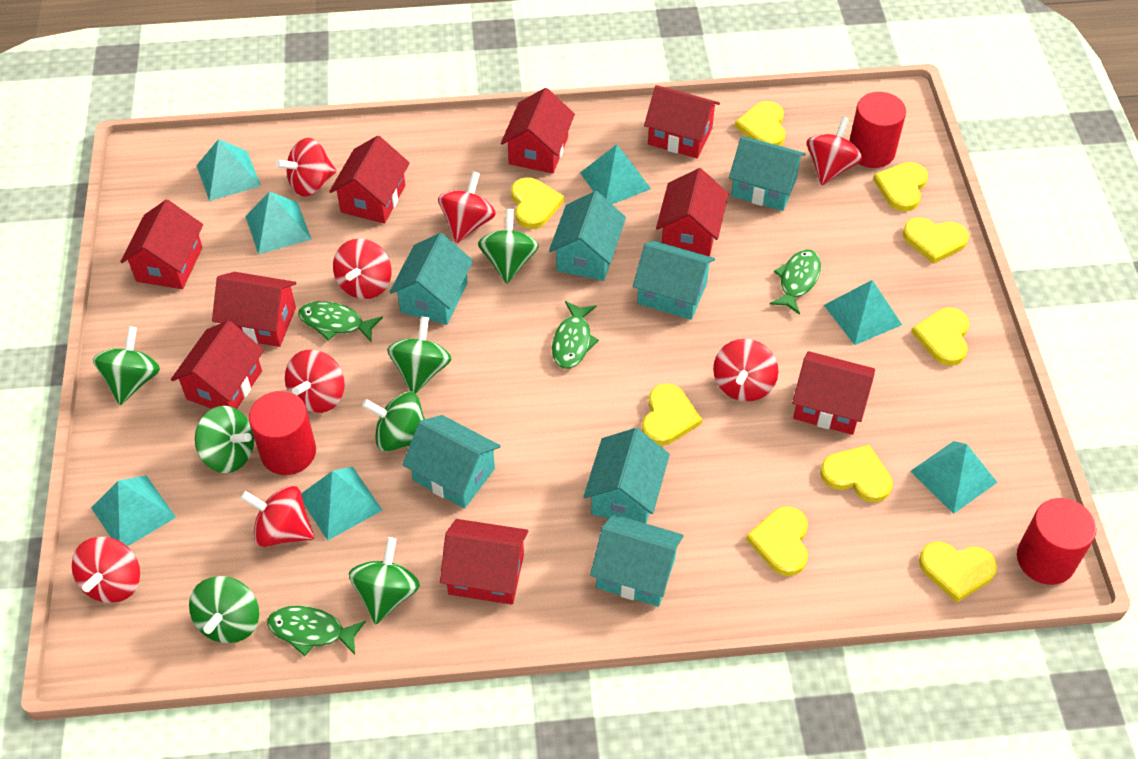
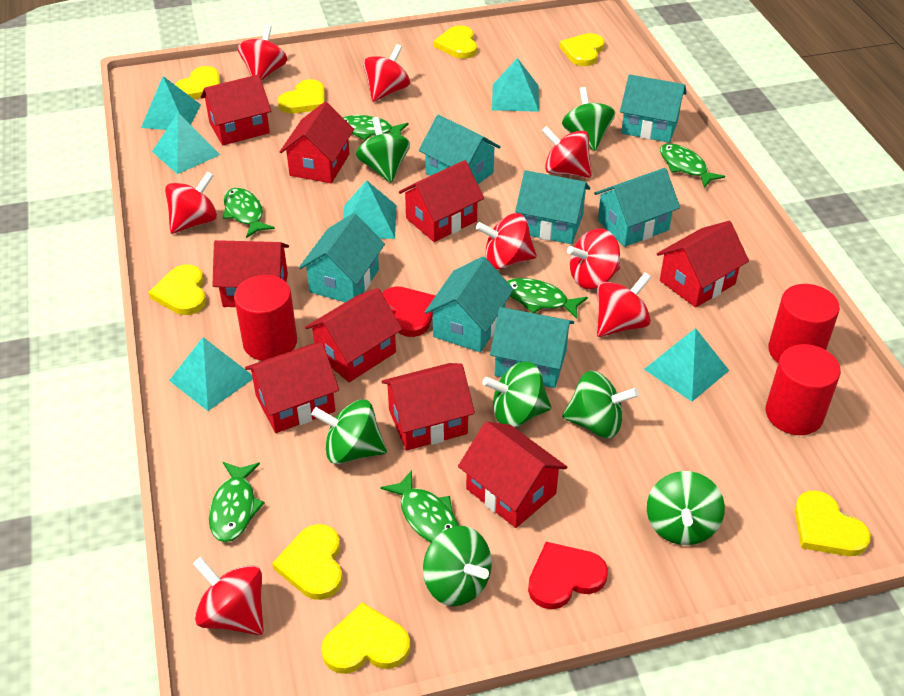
green fish: 4 -> 6
red heart: 0 -> 2
turquoise pyramid: 7 -> 6
yellow heart: 9 -> 8

